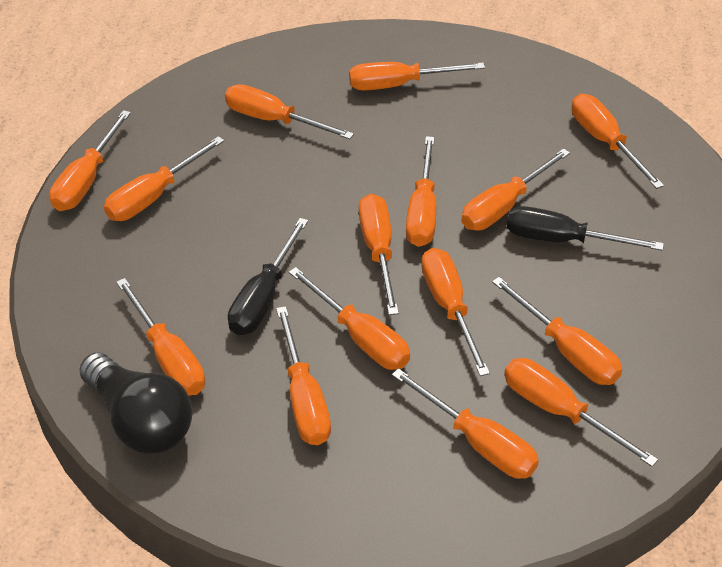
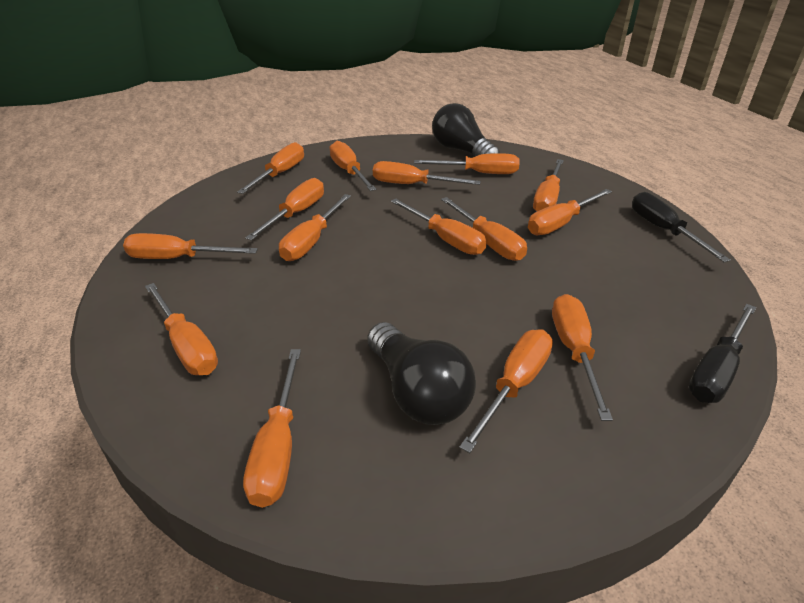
black light bulb: 1 -> 2

